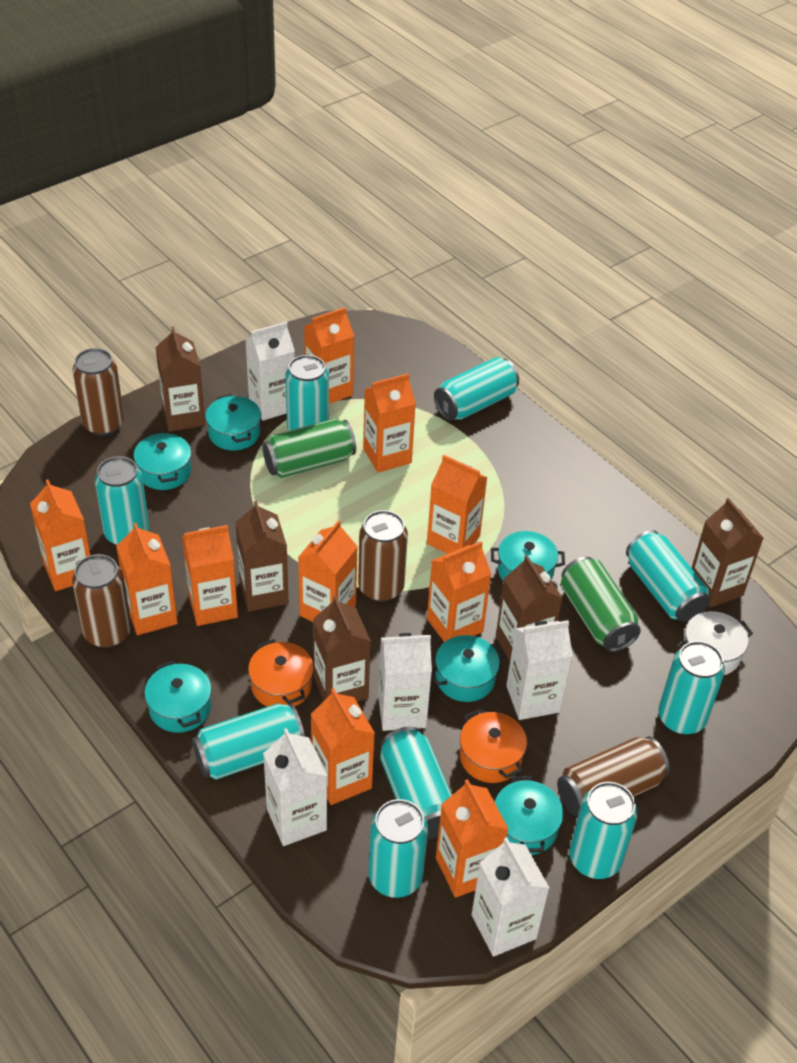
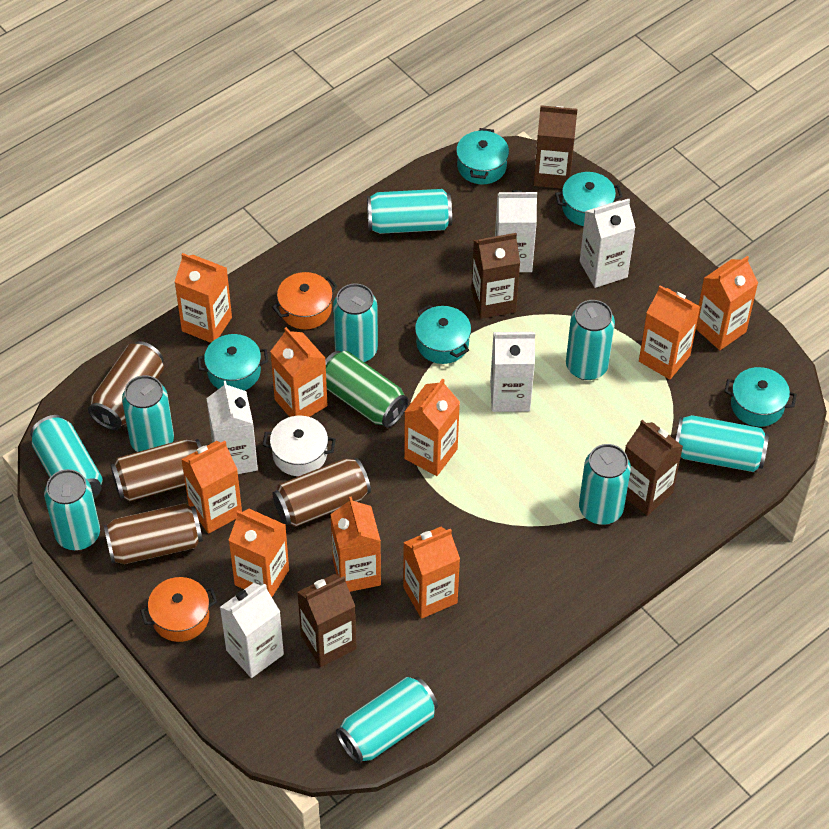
brown carton: 5 -> 4
green can: 2 -> 1
orange carton: 10 -> 9
turquoise pot: 6 -> 5

